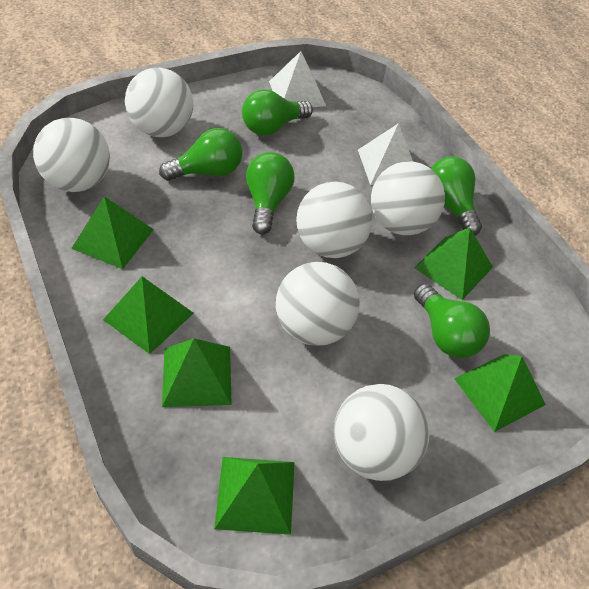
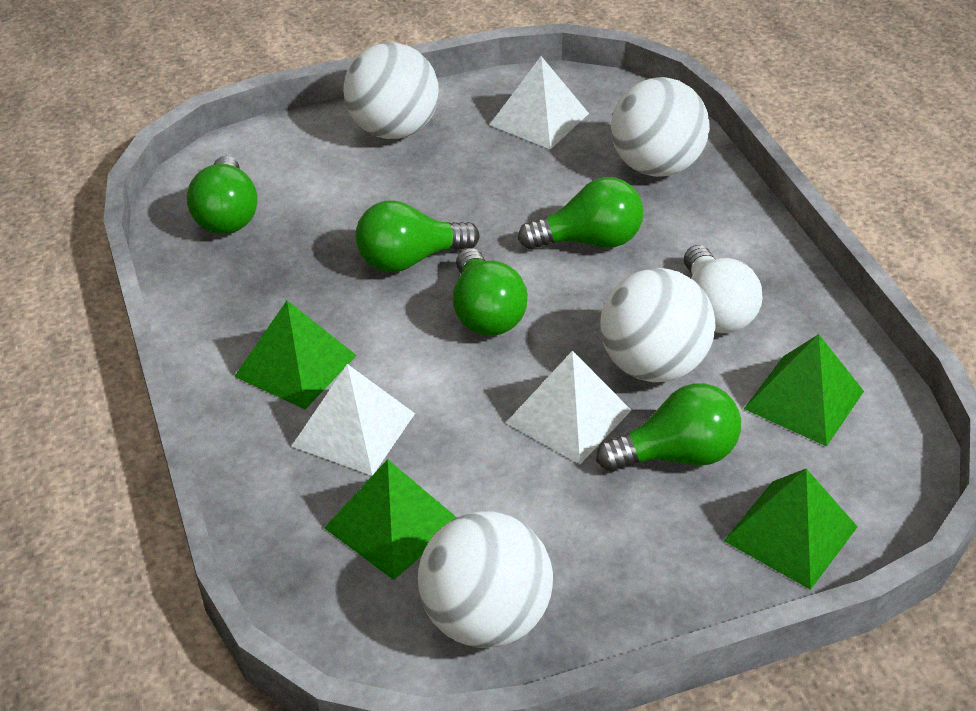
green pyramid: 6 -> 4
white ball: 6 -> 4
white light bulb: 0 -> 1
white pyramid: 2 -> 3

